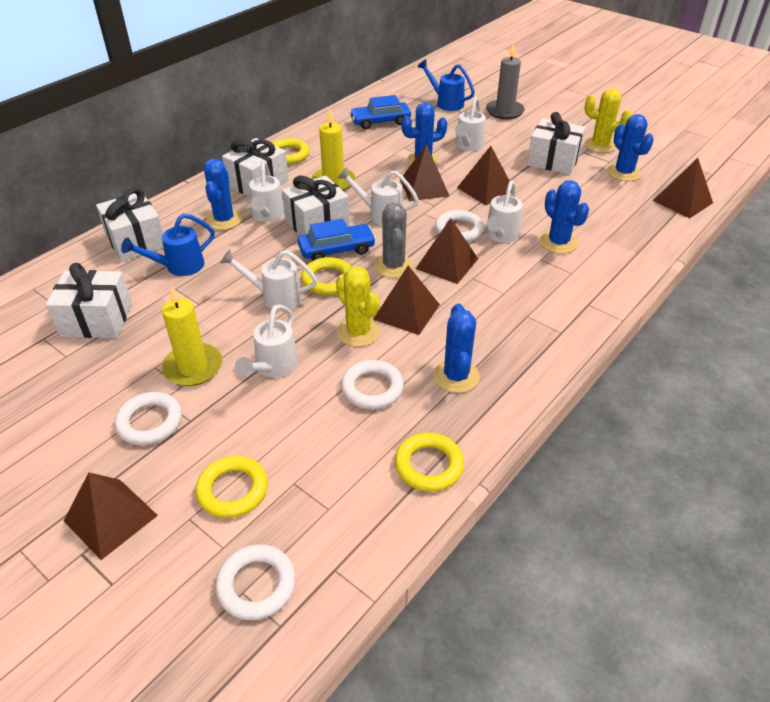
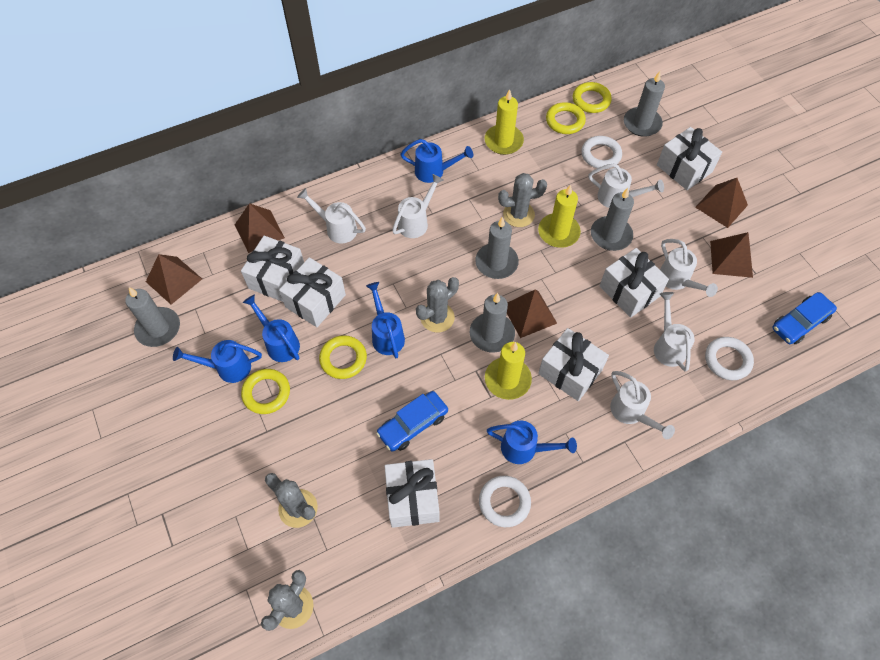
blue cactus: 5 -> 0
blue watering can: 2 -> 5
brown pyramid: 6 -> 5
grey cactus: 1 -> 4
grey candle: 1 -> 5
white gift: 5 -> 6
white ring: 4 -> 3
yellow cactus: 2 -> 0
yellow candle: 2 -> 3

